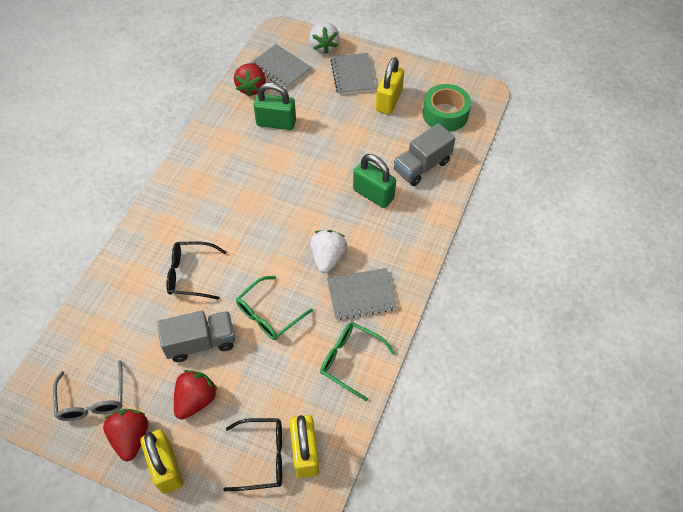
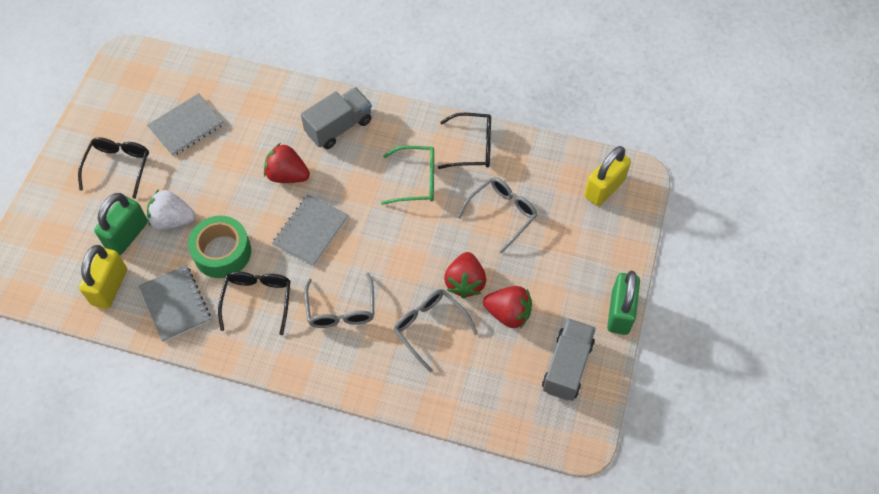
black glasses: 2 -> 3
green glasses: 2 -> 1
grey glasses: 1 -> 3
white strawberry: 2 -> 1
yellow padlock: 3 -> 2

